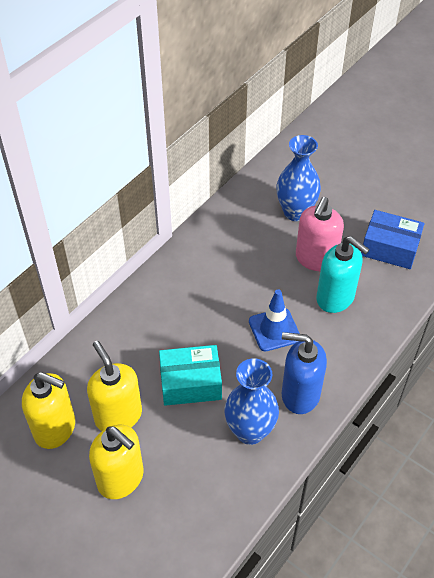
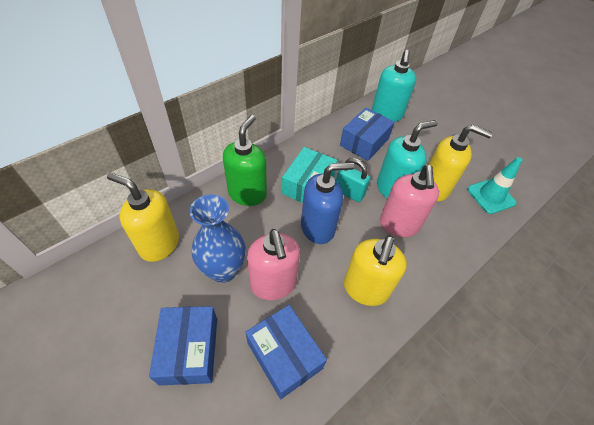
blue box: 1 -> 3
blue traffic cone: 1 -> 0
blue vase: 2 -> 1
green soap dispenser: 0 -> 1
pink soap dispenser: 1 -> 2
turquoise padlock: 0 -> 1
turquoise soap dispenser: 1 -> 2
turquoise traffic cone: 0 -> 1

